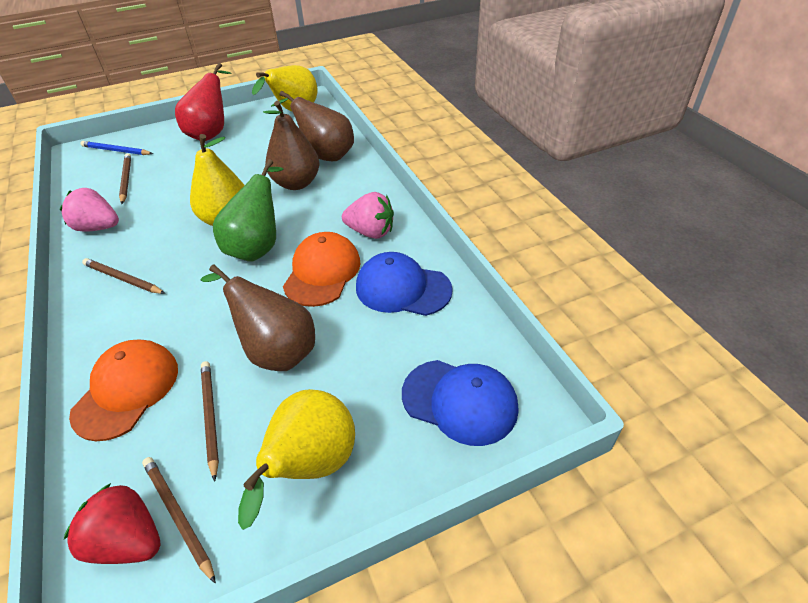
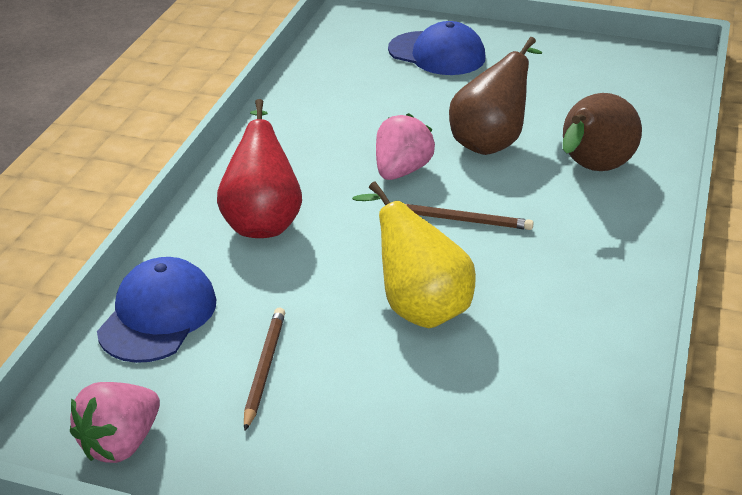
blue pencil: 1 -> 0
brown pear: 3 -> 2
brown pencil: 4 -> 2
green pear: 1 -> 0
orange cap: 2 -> 0
red strawberry: 1 -> 0
yellow pear: 3 -> 1

